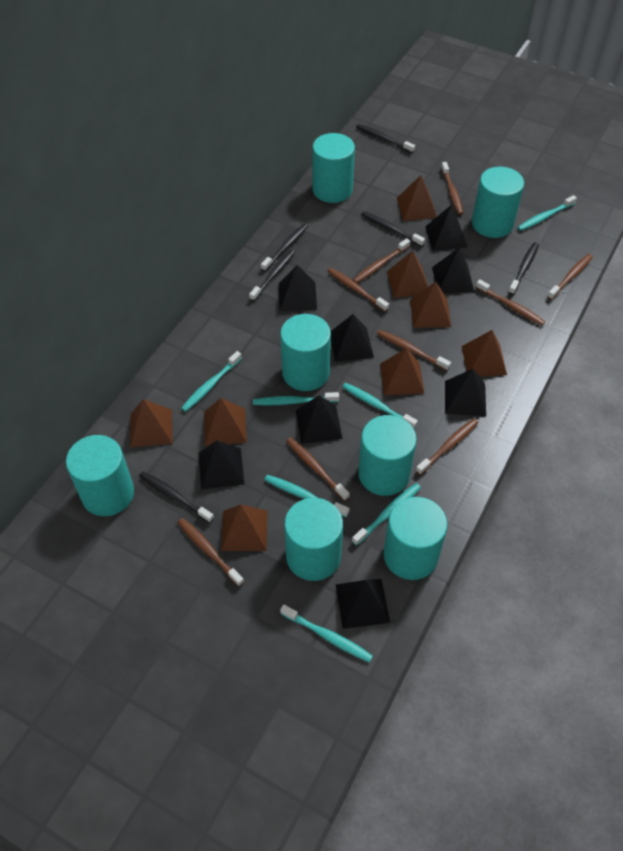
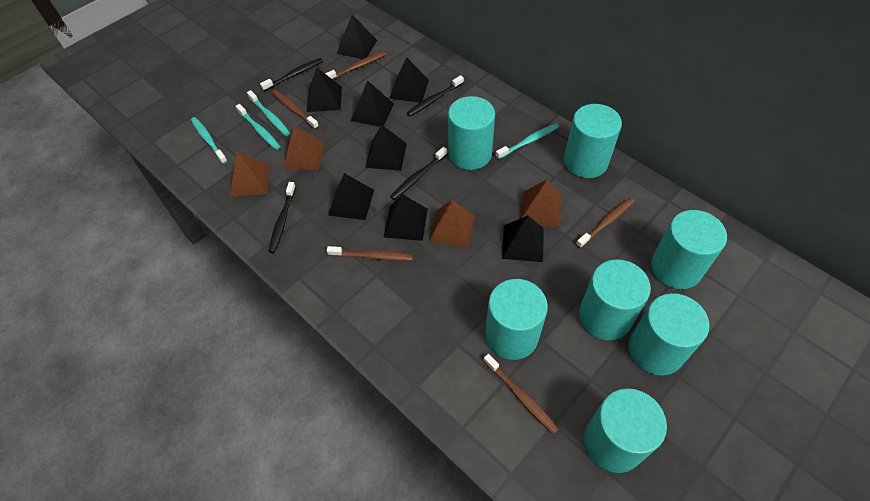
black toothbrush: 6 -> 4
brown pyramid: 8 -> 4
brown toothbrush: 9 -> 5
turquoise toothbrush: 7 -> 4

